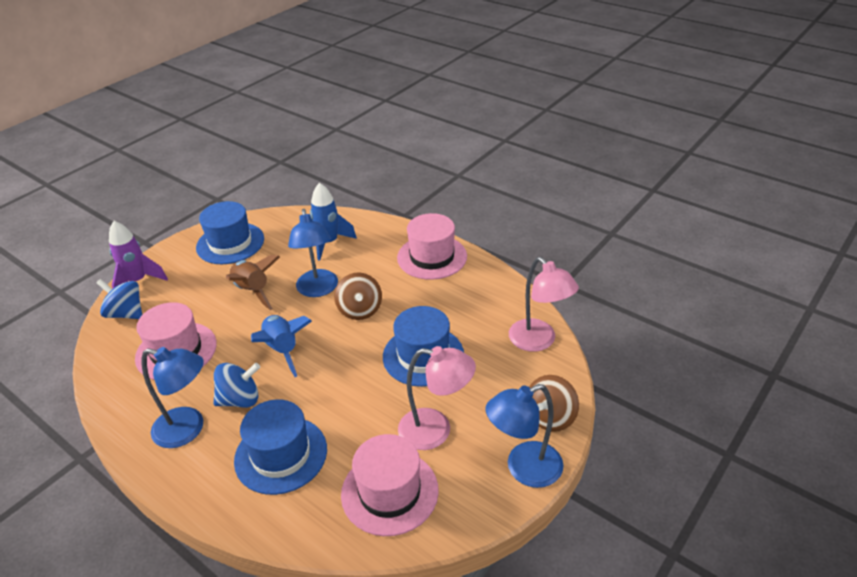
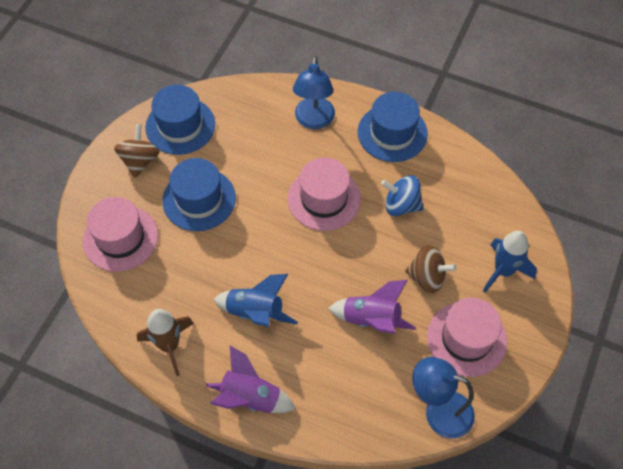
blue lamp: 3 -> 2
blue spinning top: 2 -> 1
pink lamp: 2 -> 0
purple rocket: 1 -> 2

